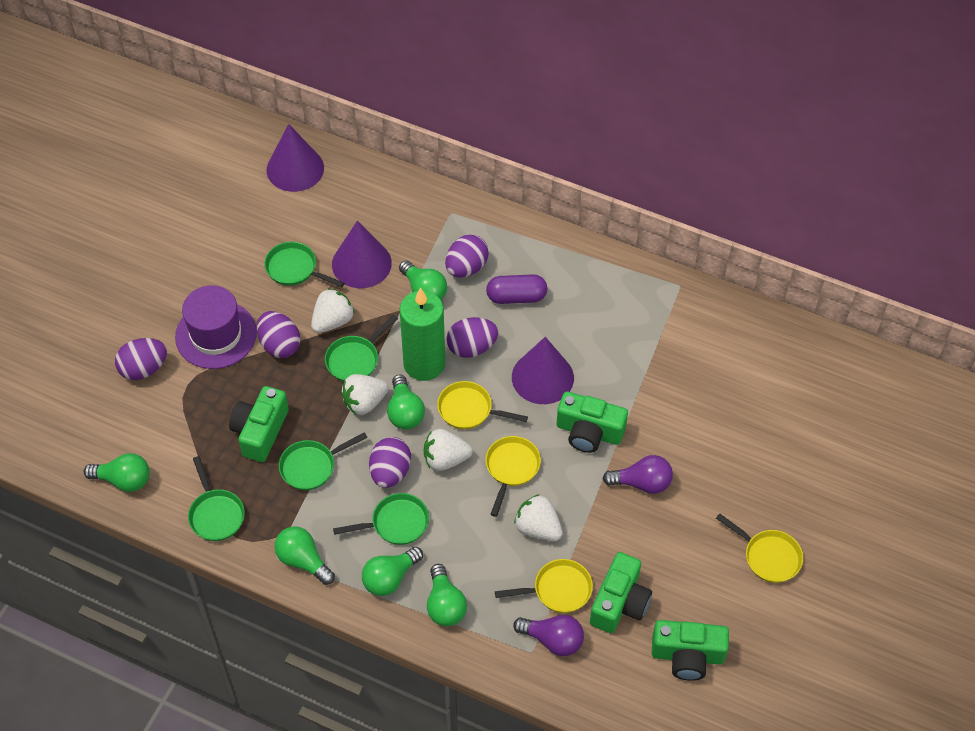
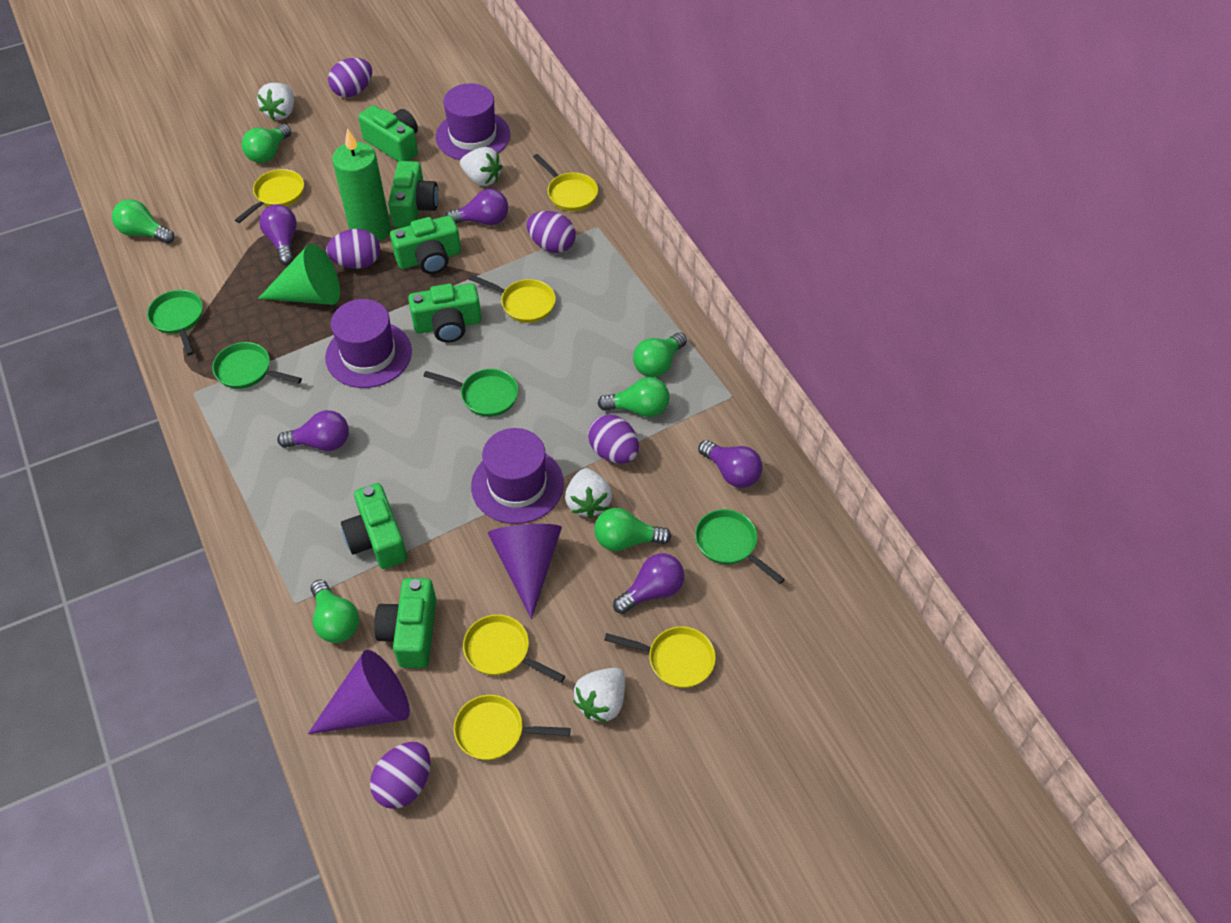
green camera: 4 -> 6
green cone: 0 -> 1
green pan: 5 -> 4
purple capsule: 1 -> 0
purple cone: 3 -> 2
purple hat: 1 -> 3
purple light bulb: 2 -> 5
yellow pan: 4 -> 6

